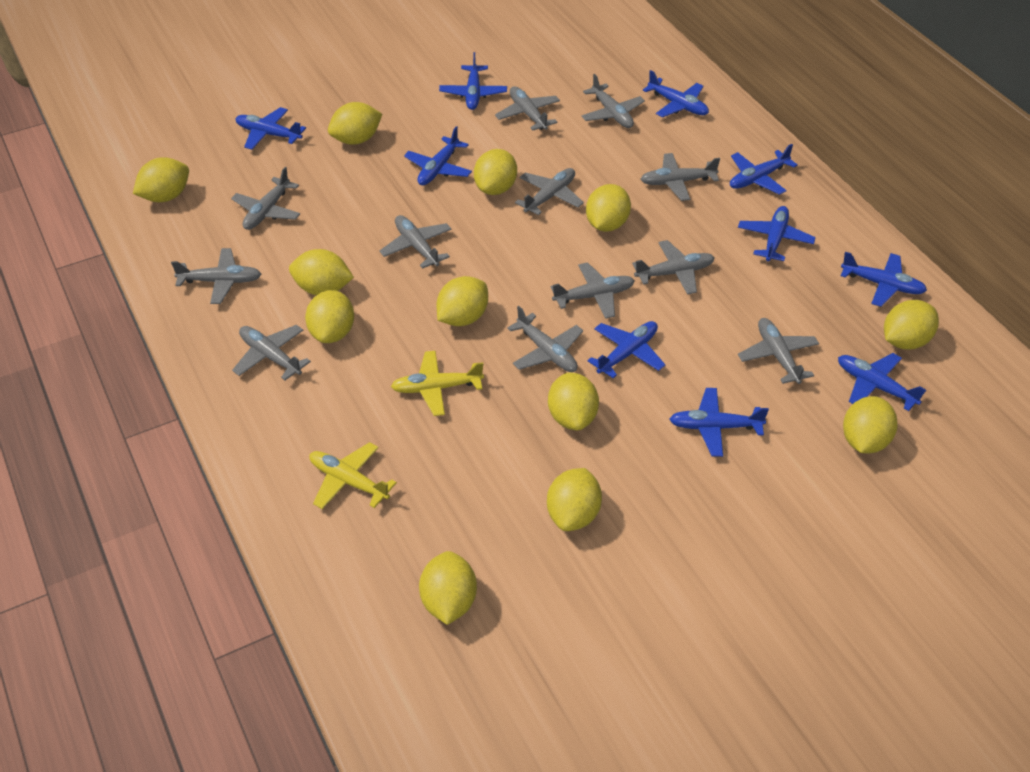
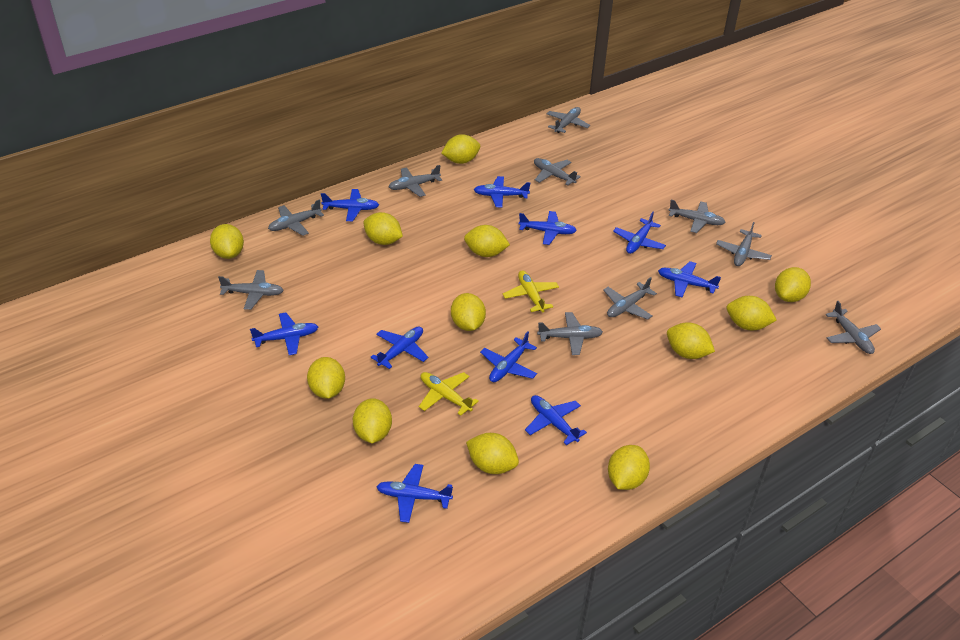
grey plane: 12 -> 10

